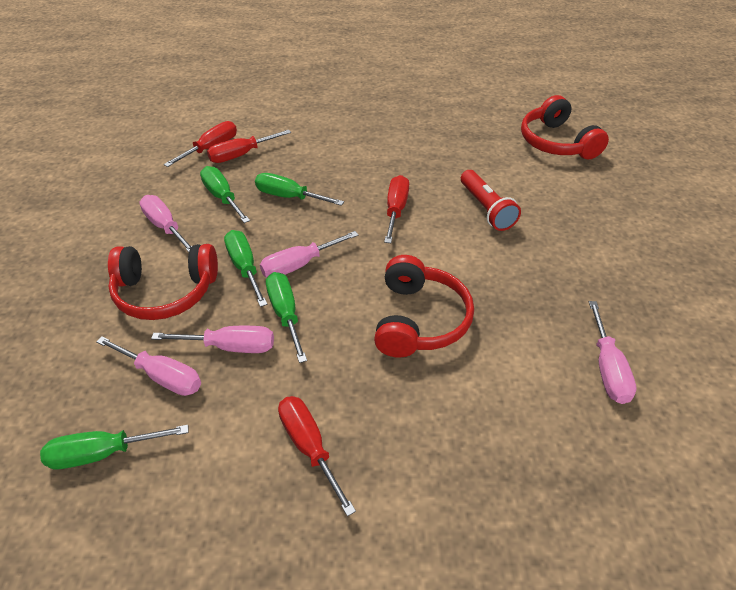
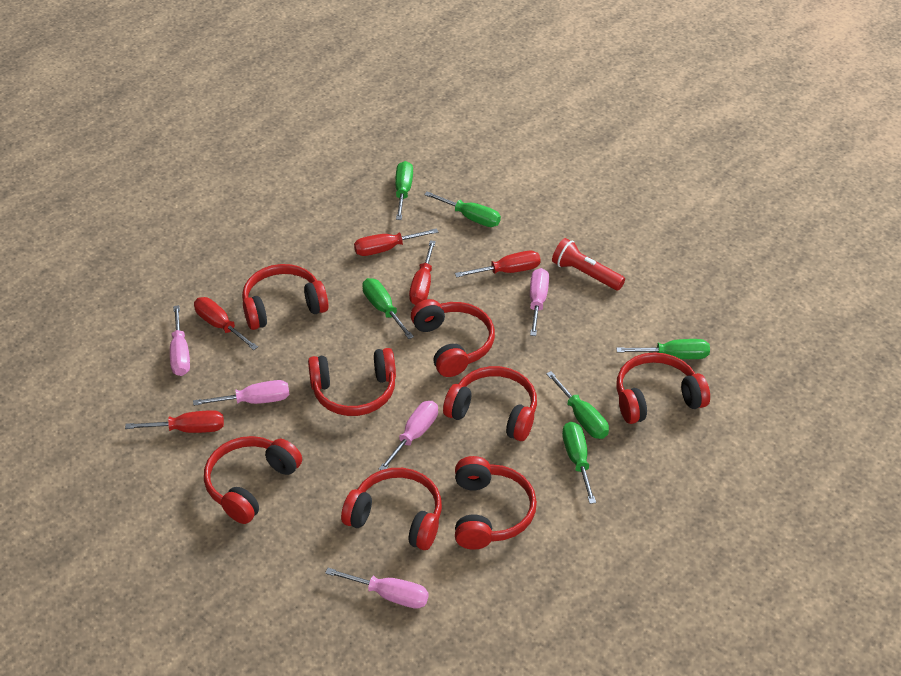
green screwdriver: 5 -> 6
red headphones: 3 -> 8
red screwdriver: 4 -> 5

